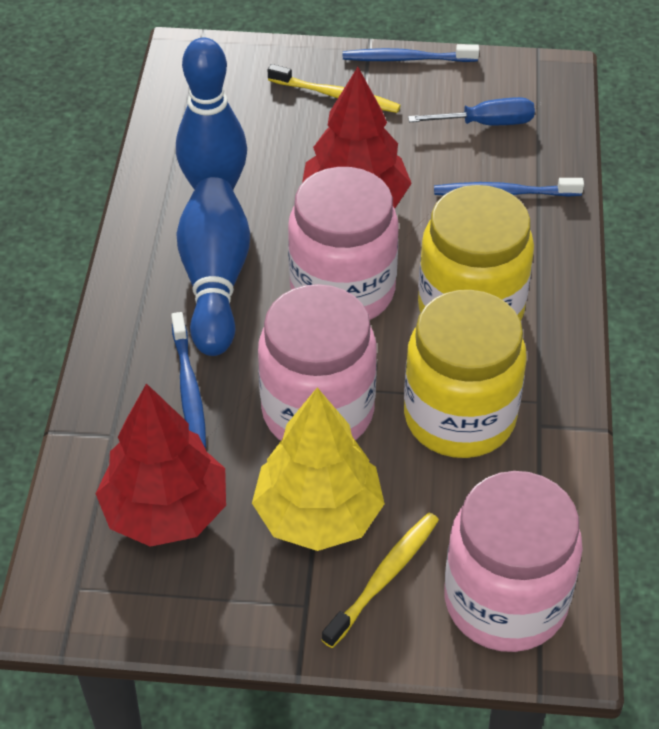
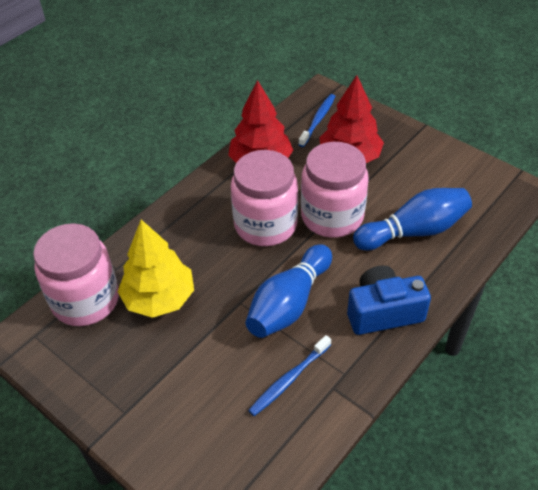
blue camera: 0 -> 1
blue screwdriver: 1 -> 0
blue toothbrush: 3 -> 2
yellow jar: 2 -> 0
yellow toothbrush: 2 -> 0

